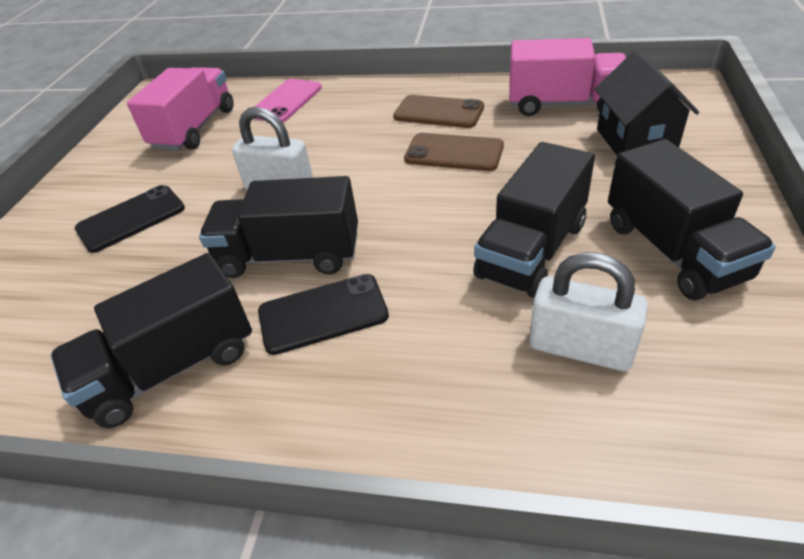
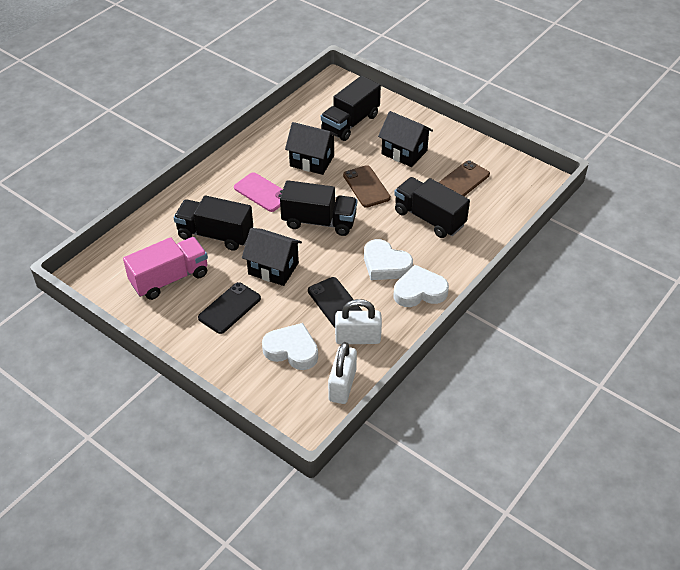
black house: 1 -> 3
pink truck: 2 -> 1
white heart: 0 -> 3

